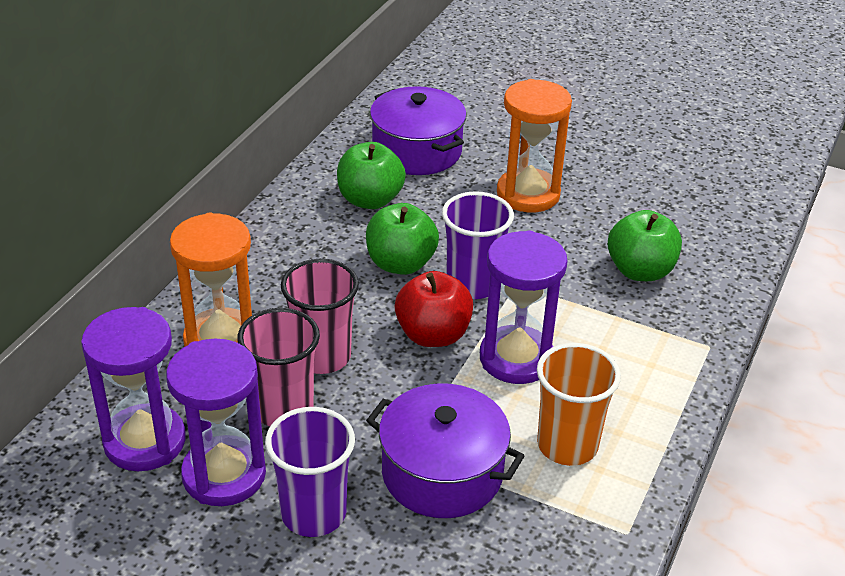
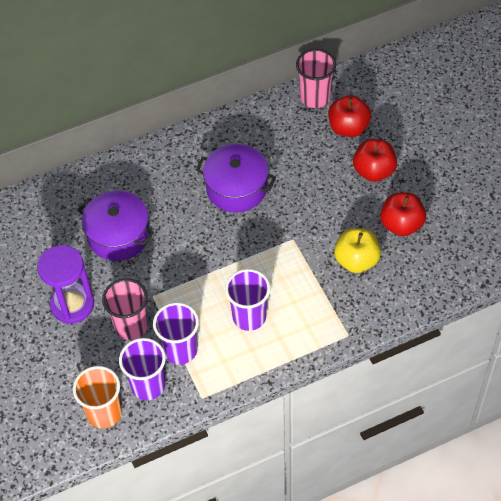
green apple: 3 -> 0
orange hourglass: 2 -> 0
purple cup: 2 -> 3
purple hourglass: 3 -> 1
red apple: 1 -> 3
yellow apple: 0 -> 1

